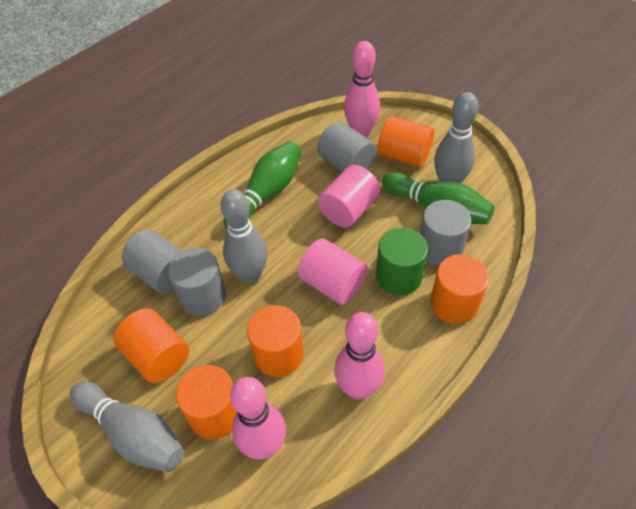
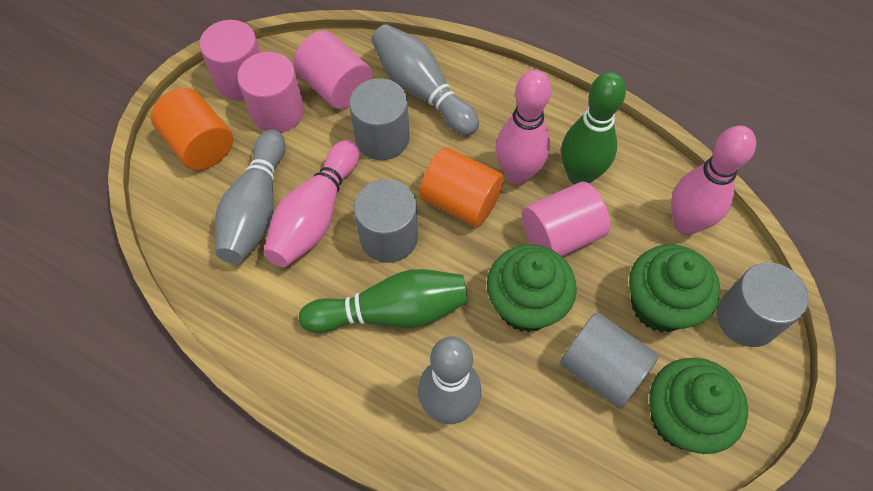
green cupcake: 0 -> 3
green cylinder: 1 -> 0
orange cylinder: 5 -> 2
pink cylinder: 2 -> 4

